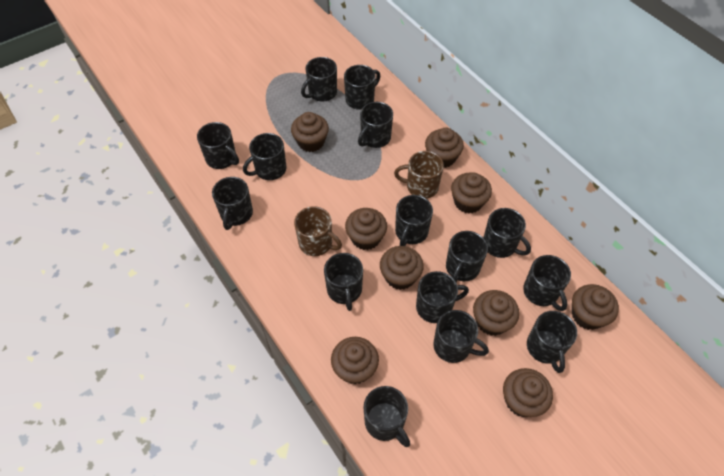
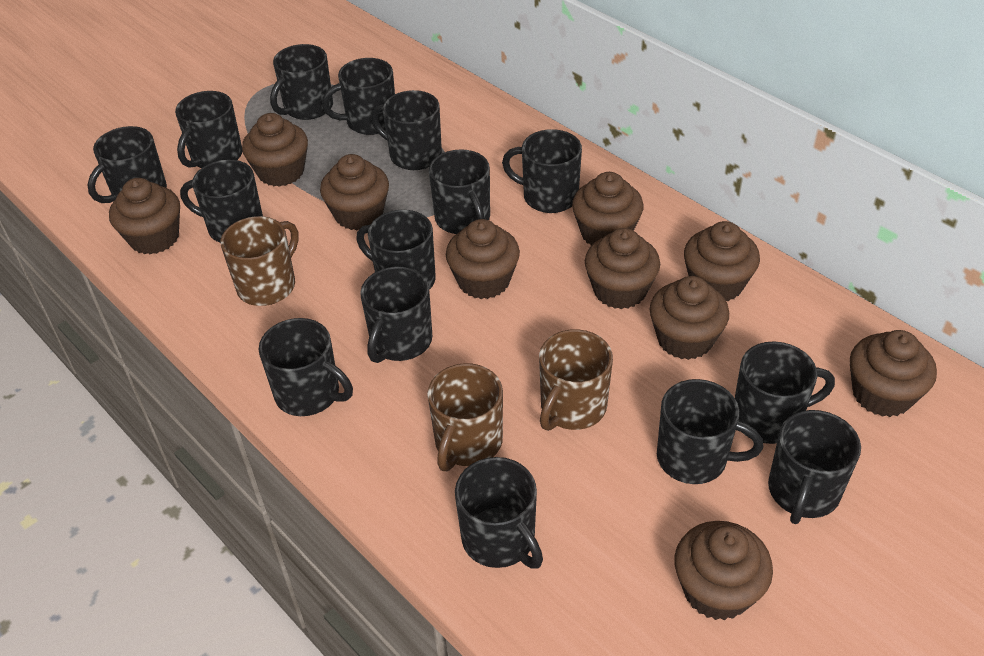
brown cupcake: 9 -> 10
brown mug: 2 -> 3

